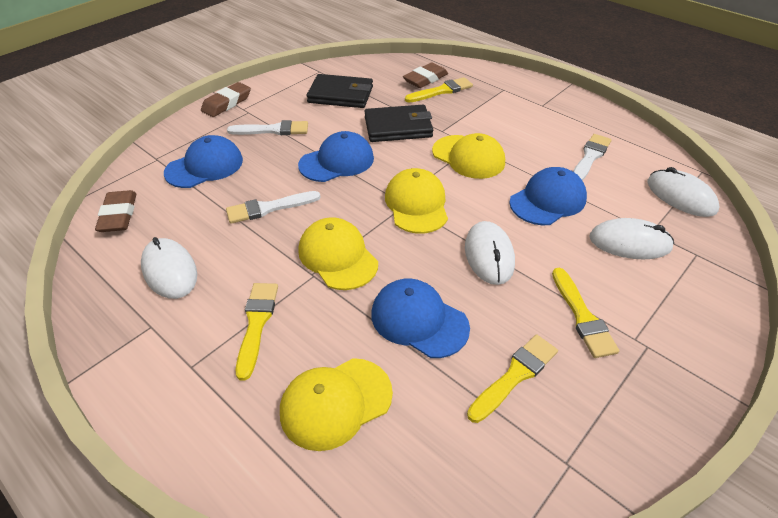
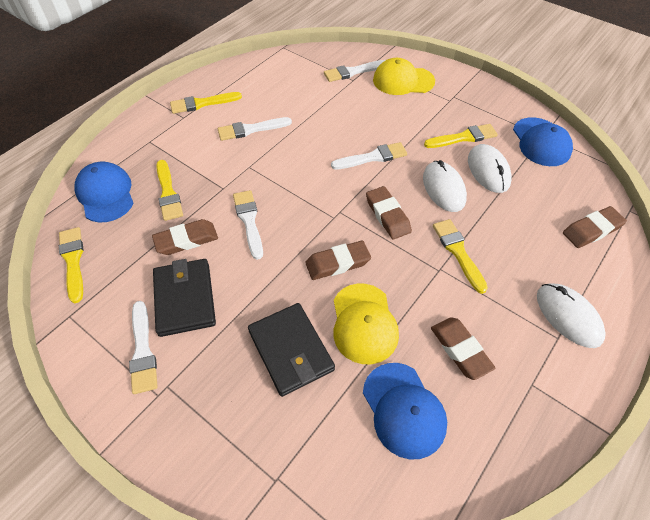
blue cap: 4 -> 3
brown eraser: 3 -> 5
white brush: 3 -> 5
white mouse: 4 -> 3
yellow brush: 4 -> 5
yellow cap: 4 -> 2

